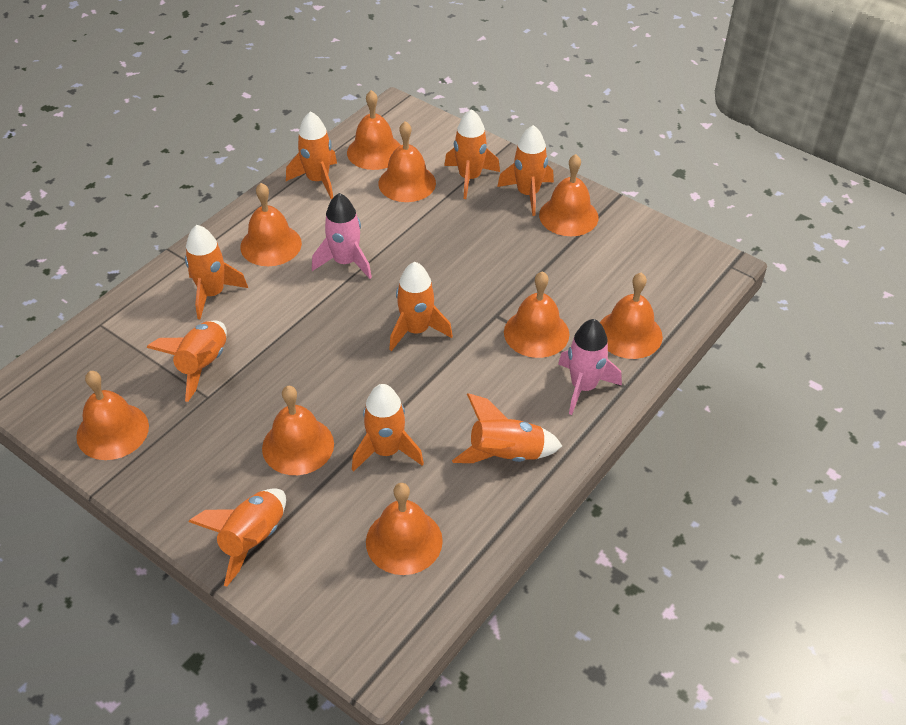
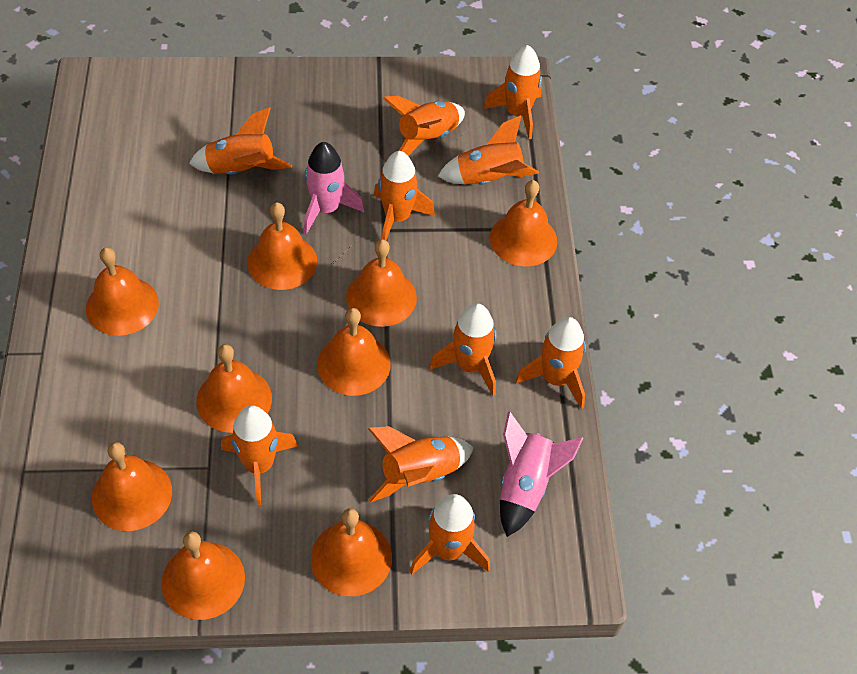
orange rocket: 9 -> 10

